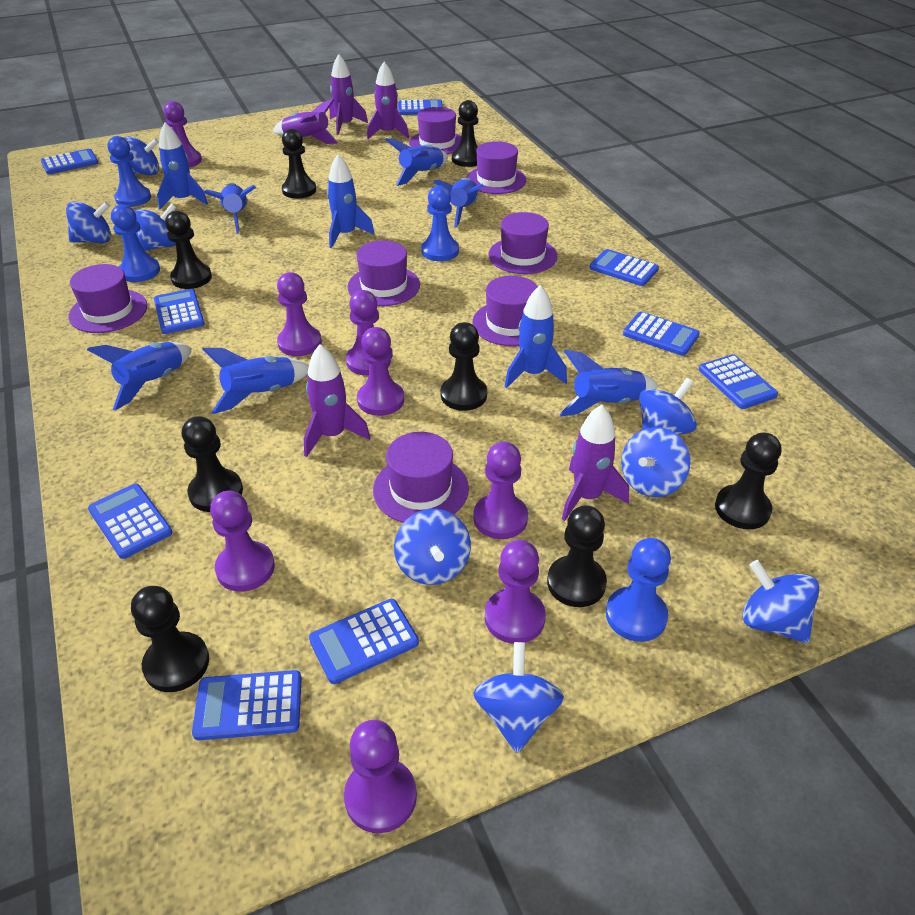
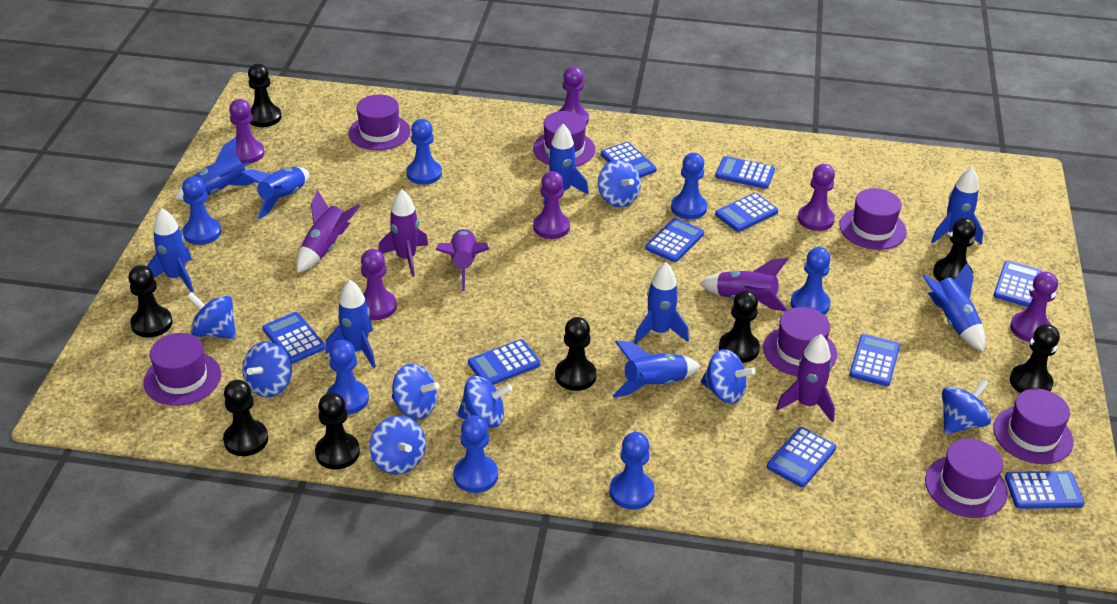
blue calculator: 9 -> 10
blue pawn: 4 -> 7
purple pawn: 8 -> 6

